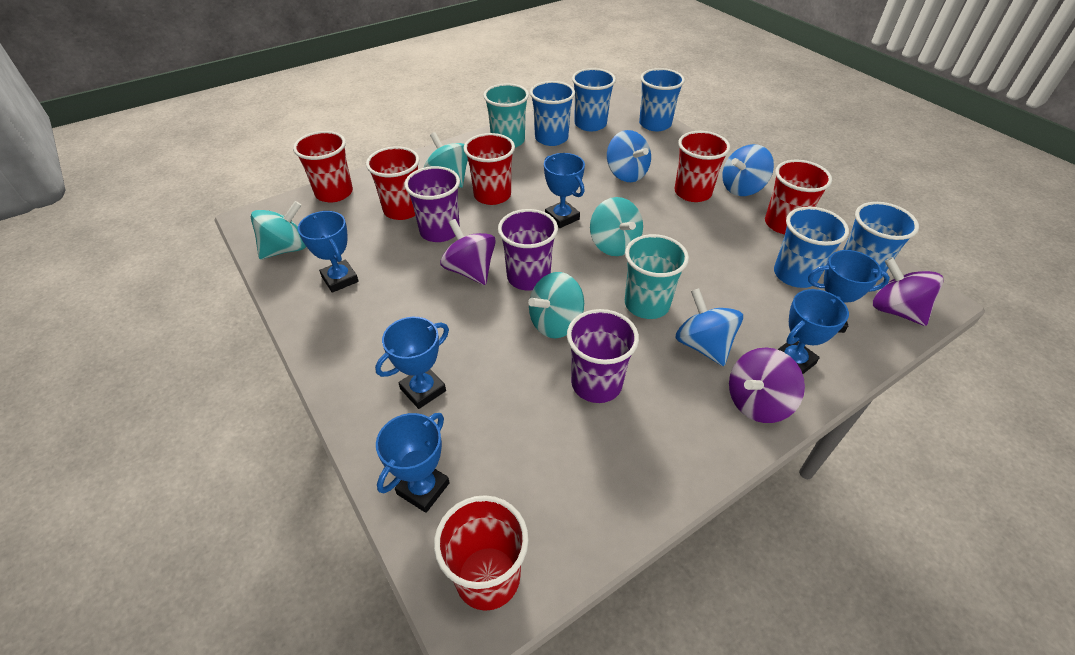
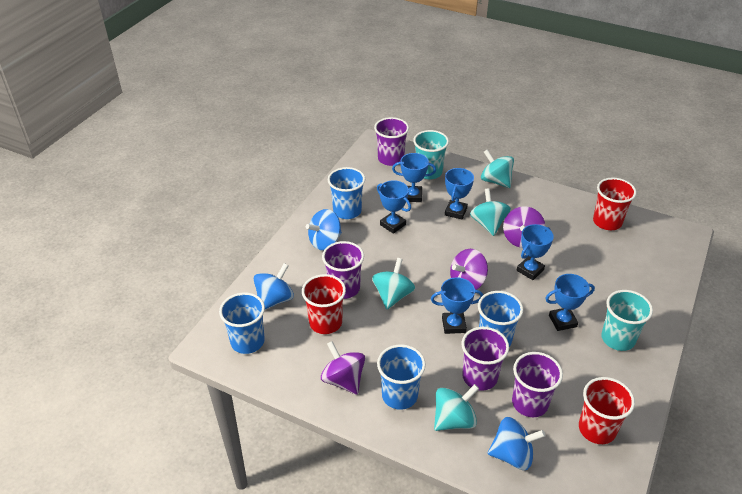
blue cup: 5 -> 4
purple cup: 3 -> 4
red cup: 6 -> 3

